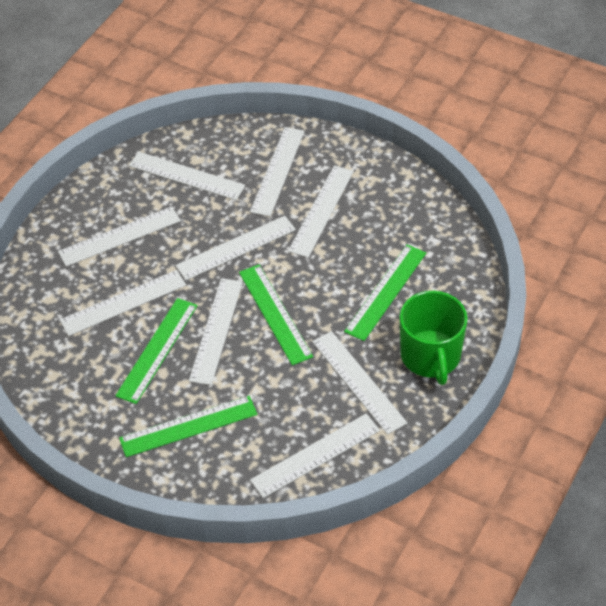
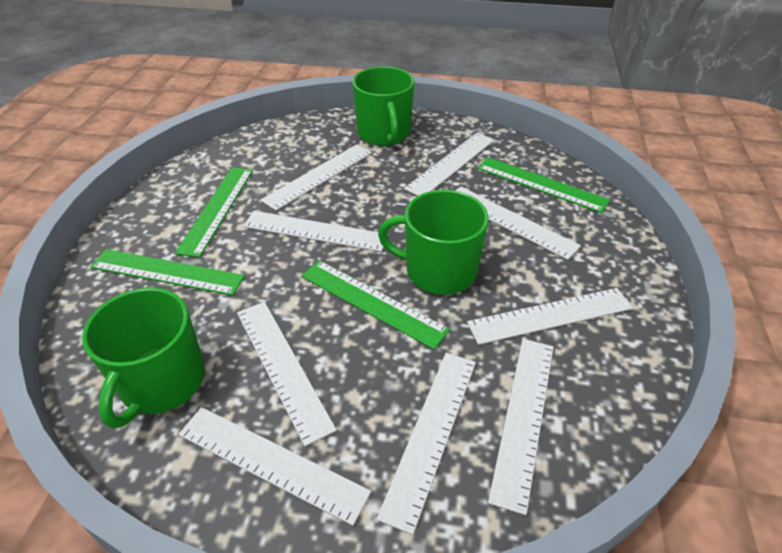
green mug: 1 -> 3

